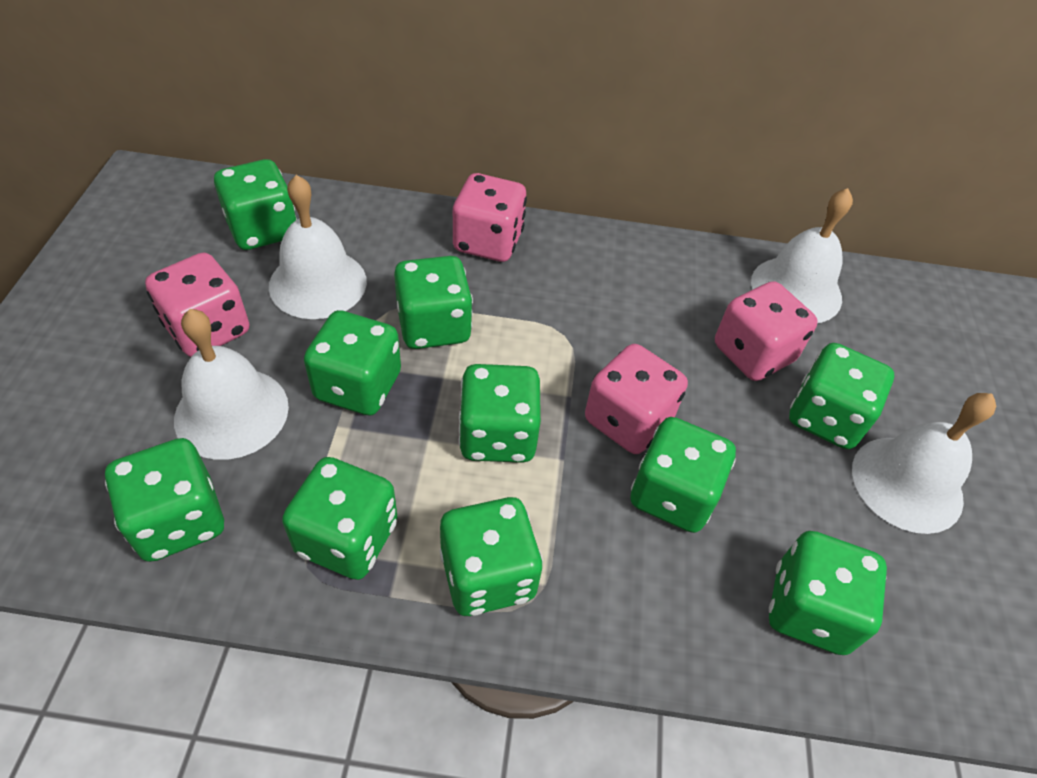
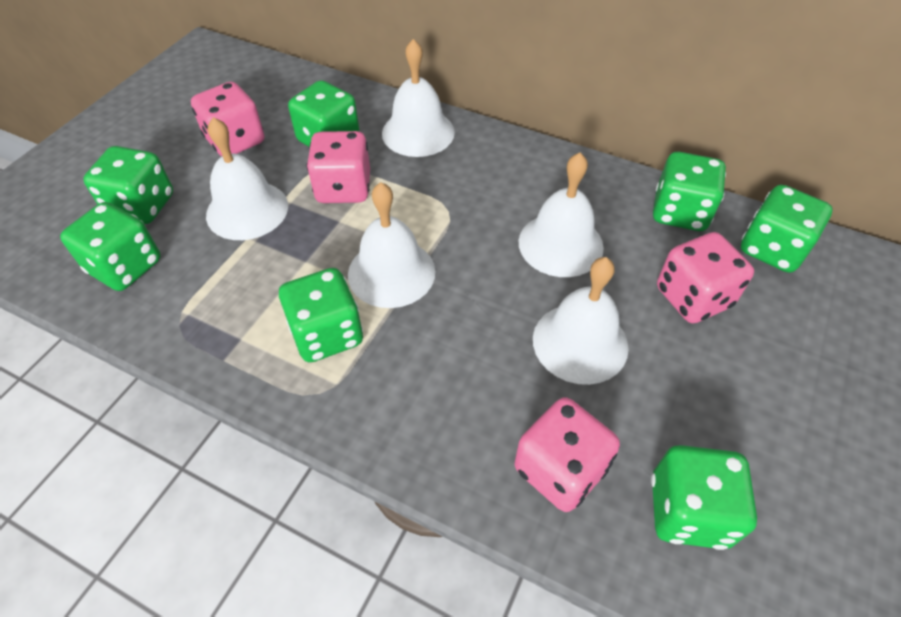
green dice: 10 -> 7
white bell: 4 -> 5

